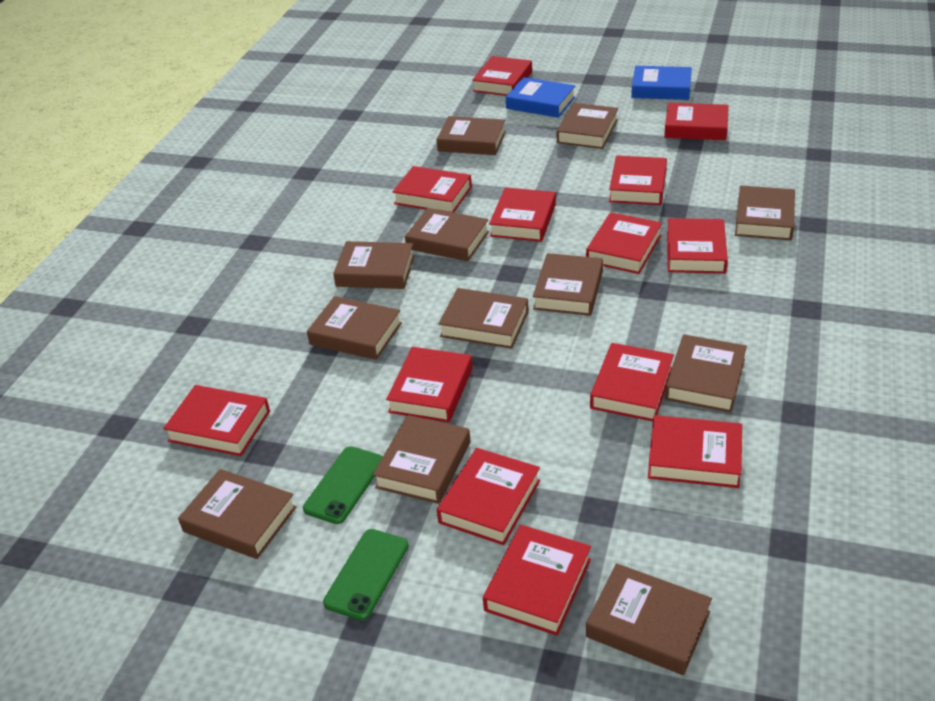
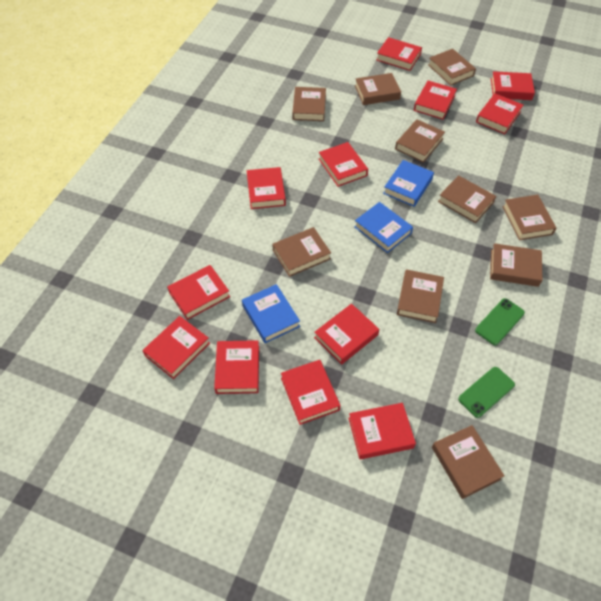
blue book: 2 -> 3
brown book: 12 -> 10
red book: 13 -> 12

